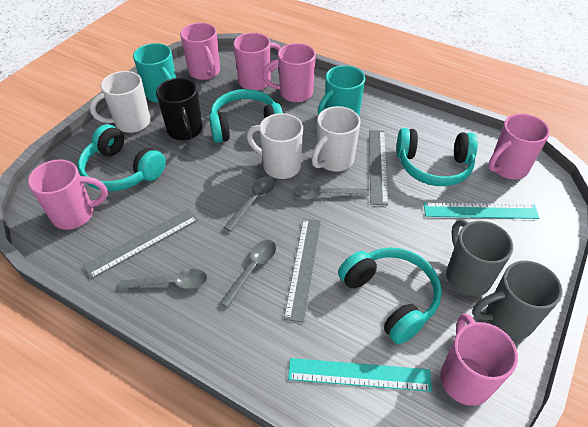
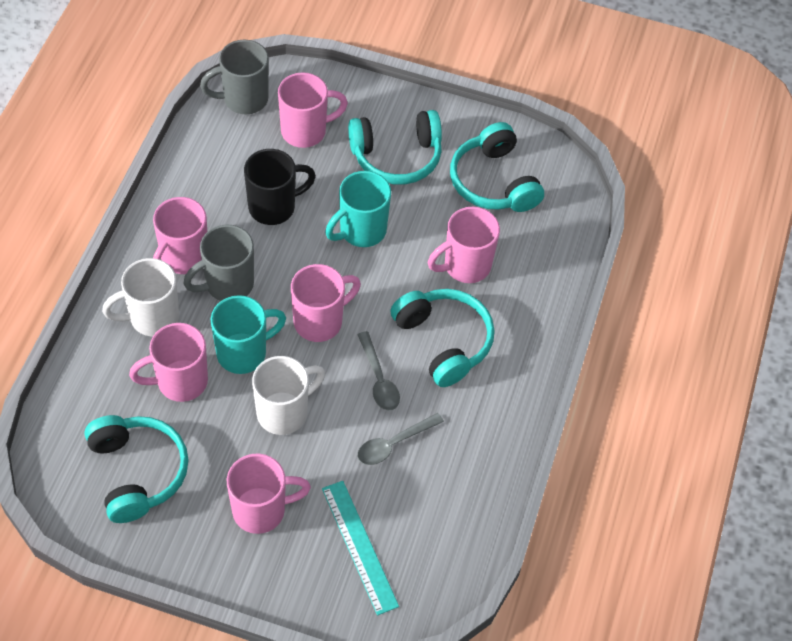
grey ruler: 3 -> 0
grey spoon: 4 -> 2
turquoise ruler: 2 -> 1
white mug: 3 -> 2

